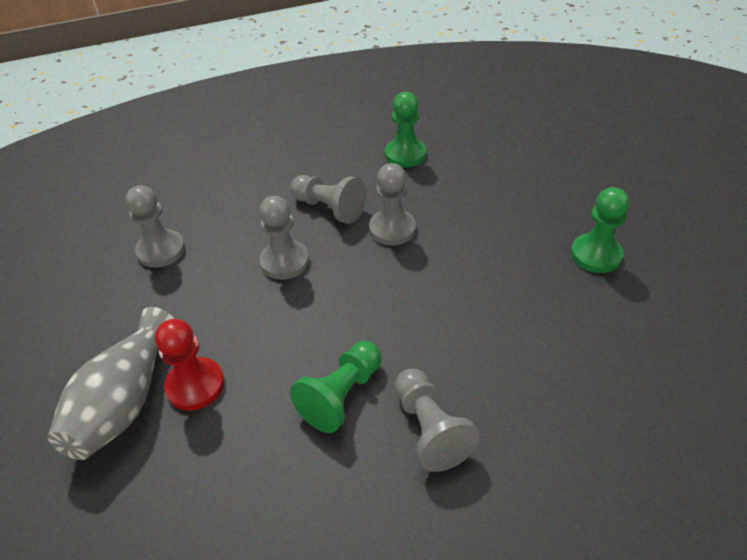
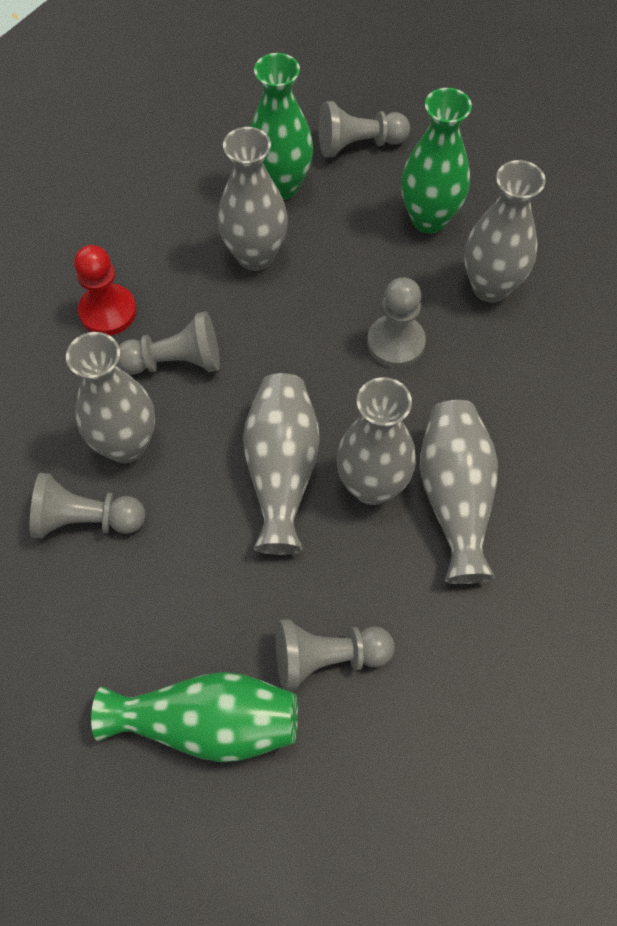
green pawn: 3 -> 0
green vase: 0 -> 3
grey vase: 1 -> 6

